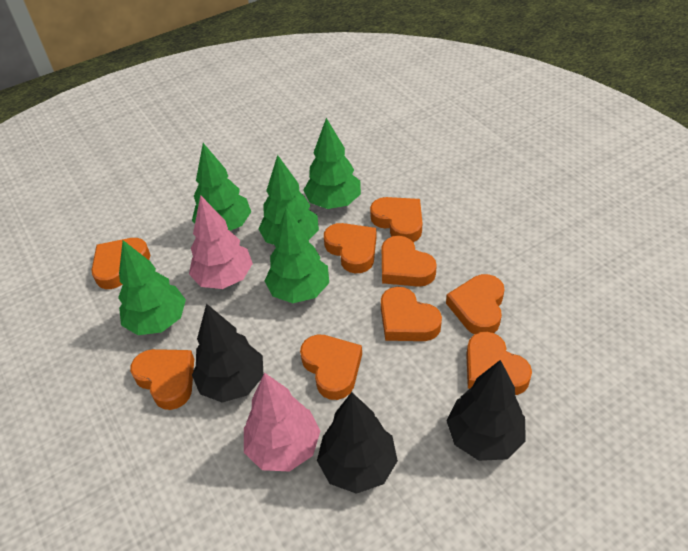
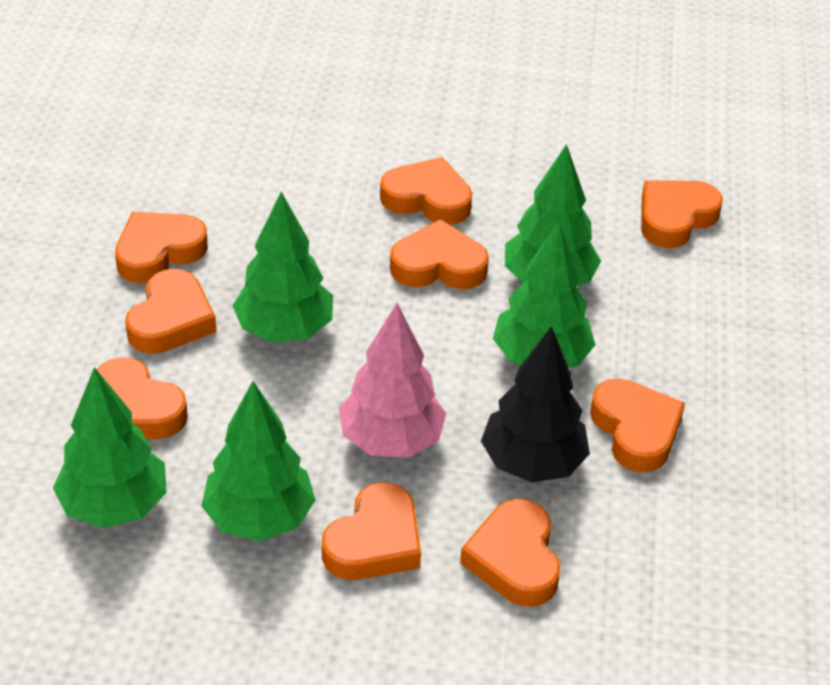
black tree: 3 -> 1
pink tree: 2 -> 1

